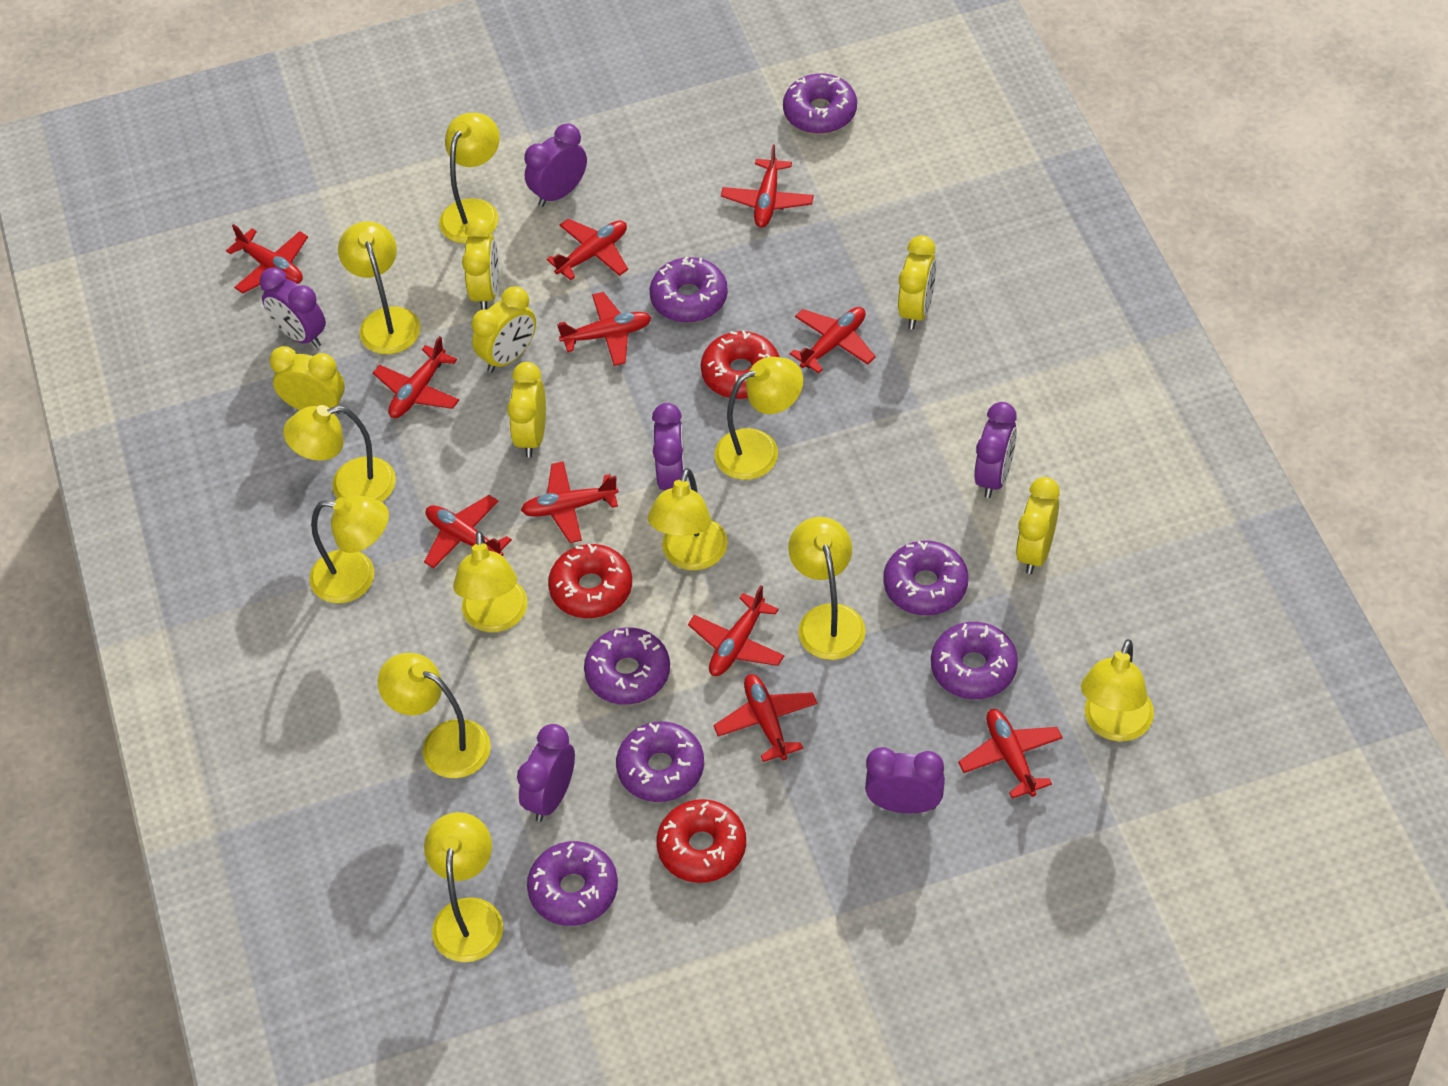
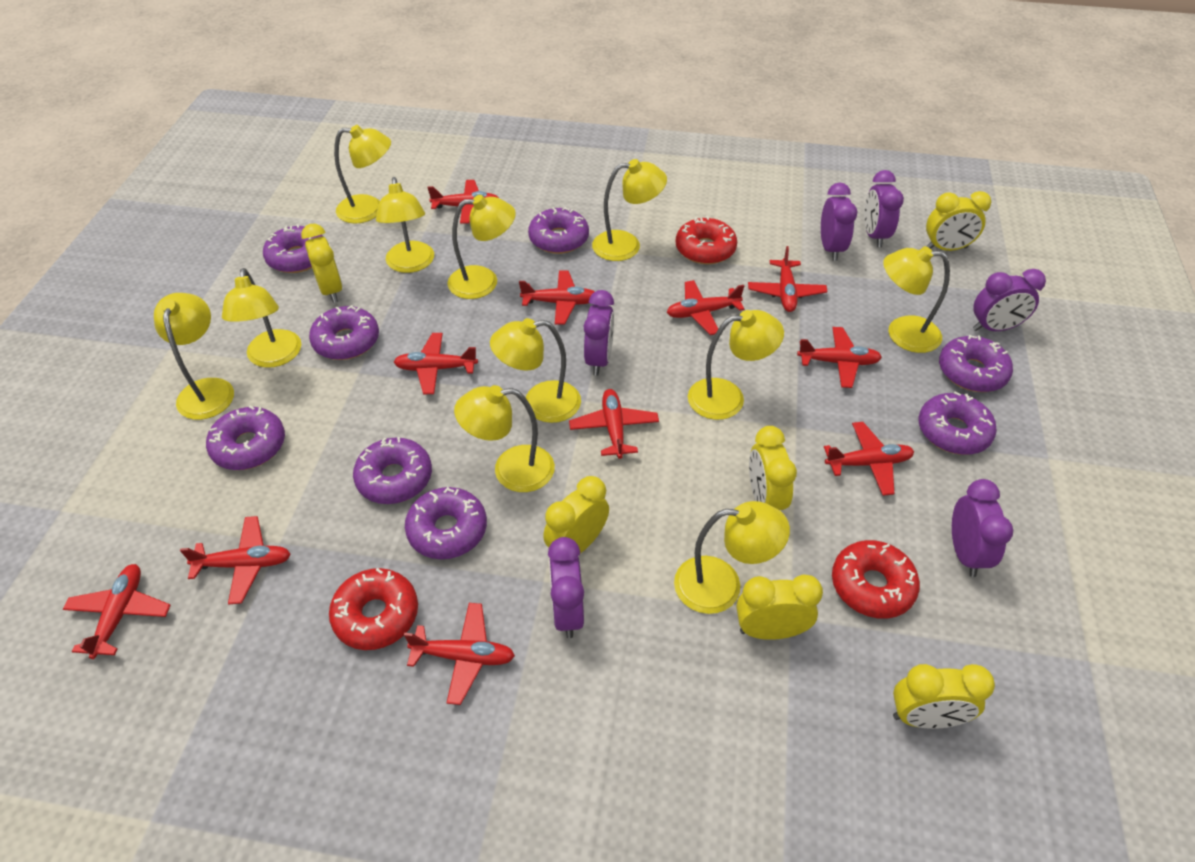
purple donut: 7 -> 8

